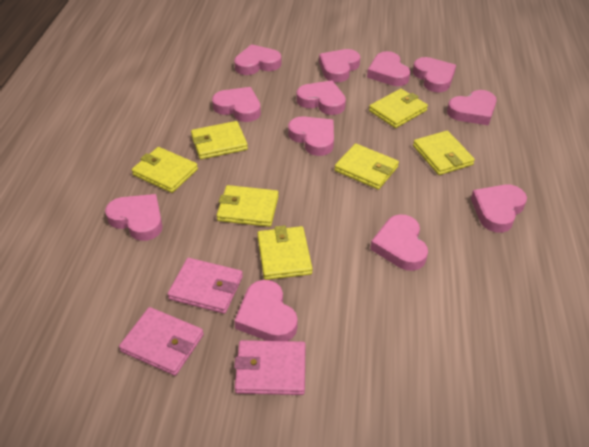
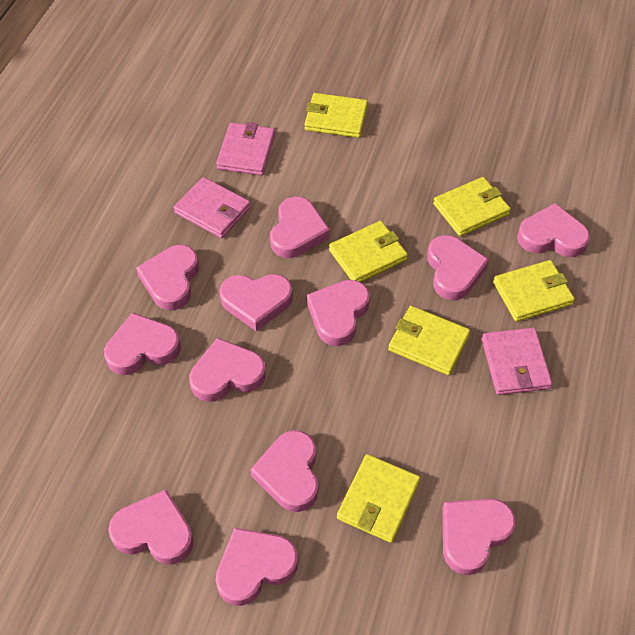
yellow wallet: 7 -> 6

